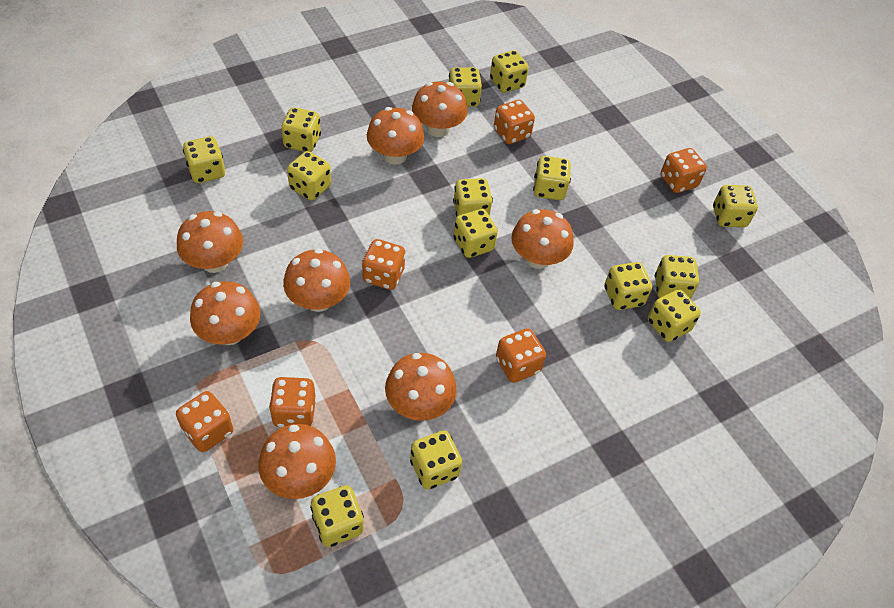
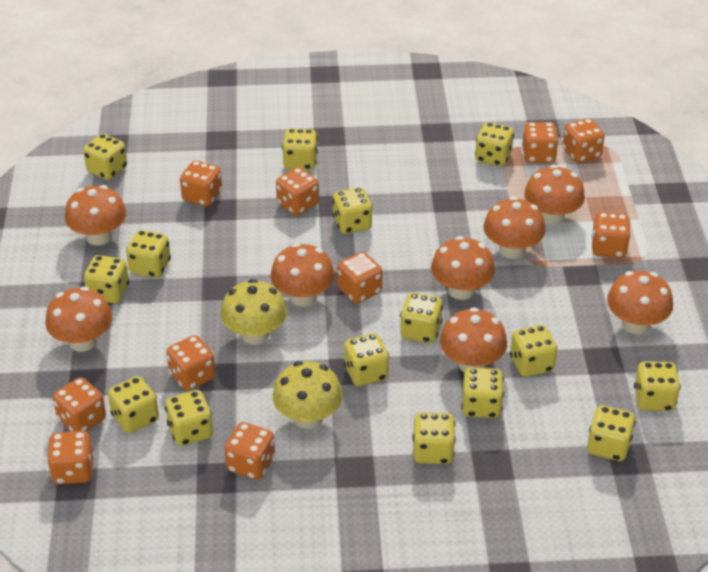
orange dice: 6 -> 10
yellow dice: 14 -> 15
yellow mushroom: 0 -> 2

